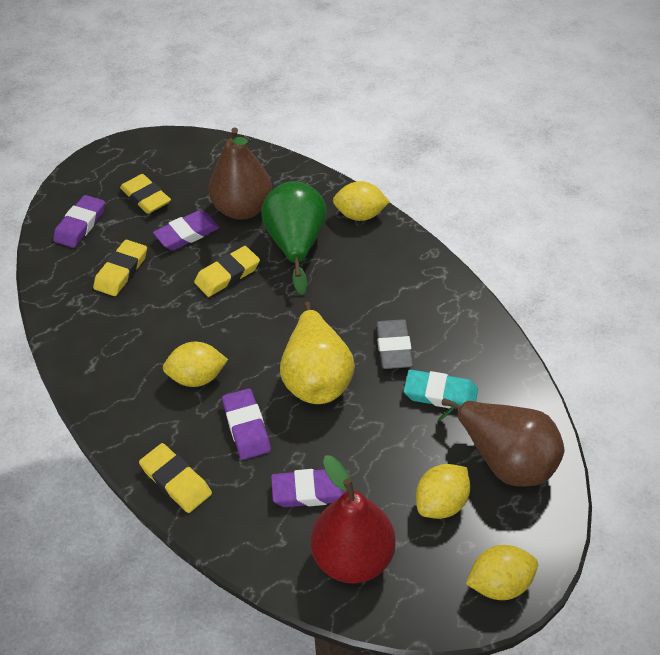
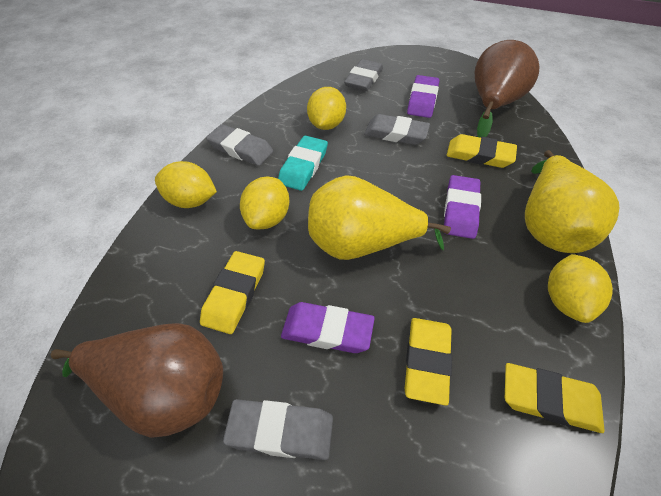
green pear: 1 -> 0
grey eraser: 1 -> 4
purple eraser: 4 -> 3
red pear: 1 -> 0
yellow pear: 1 -> 2

